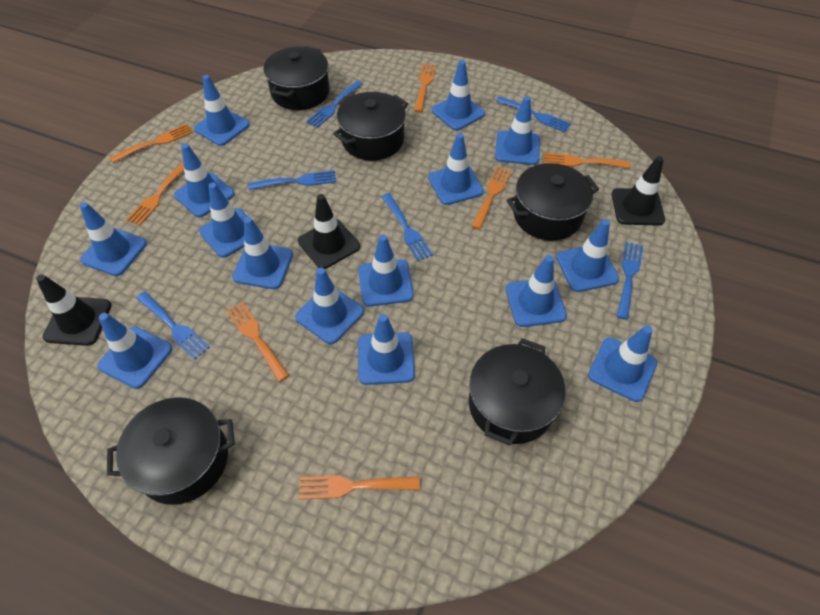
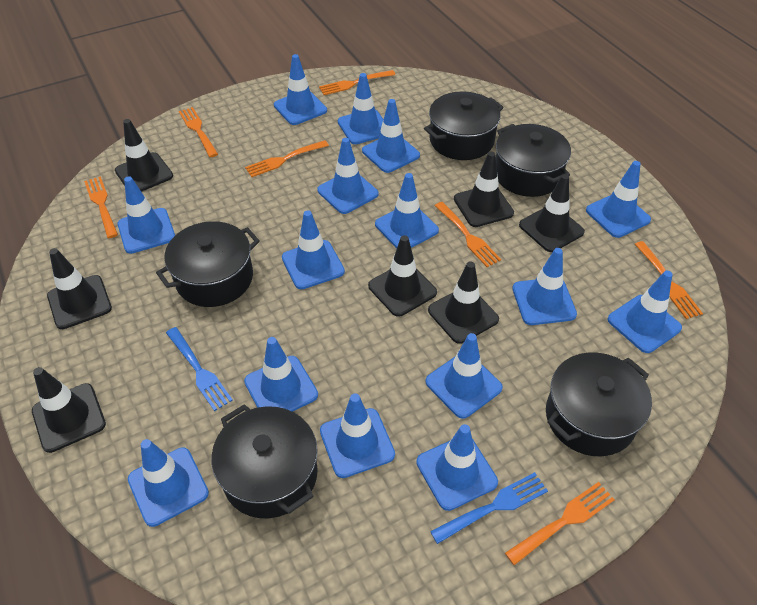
black traffic cone: 3 -> 7
blue fork: 6 -> 2

